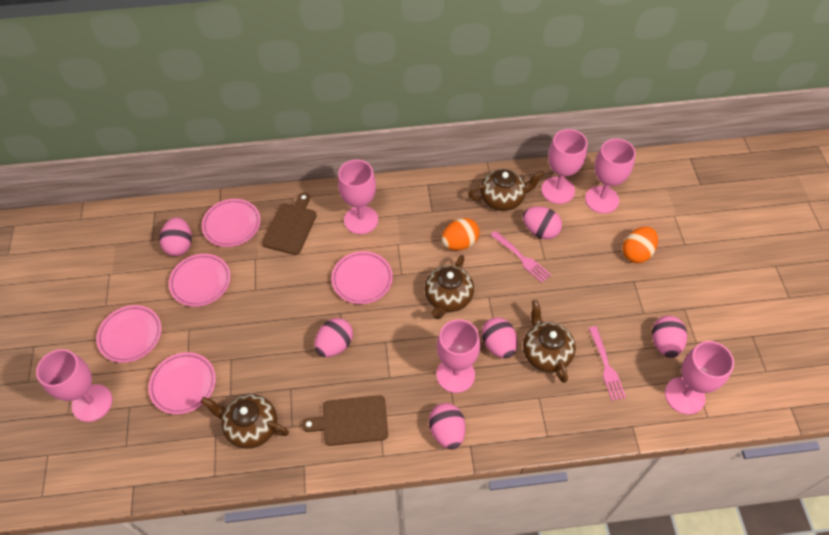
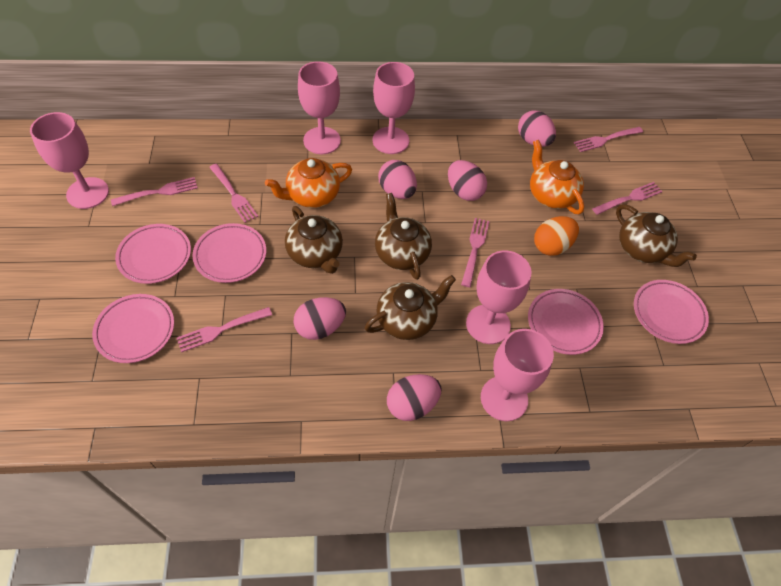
brown cutting board: 2 -> 0
orange egg: 2 -> 1
orange teapot: 0 -> 2
pink egg: 6 -> 5
pink fork: 2 -> 6
pink goblet: 6 -> 5

